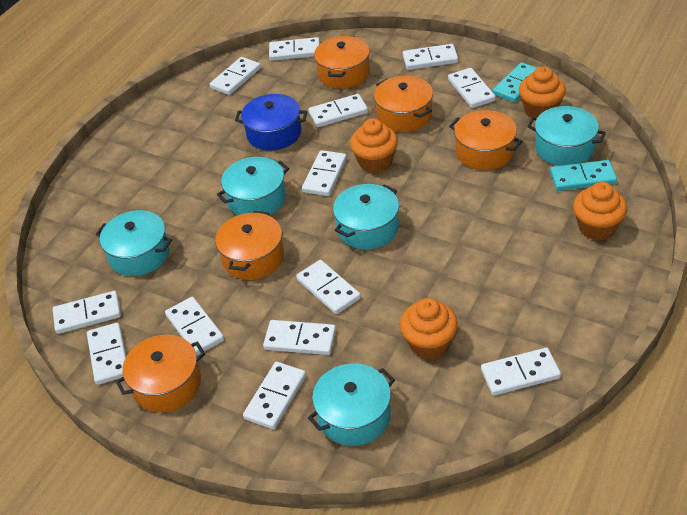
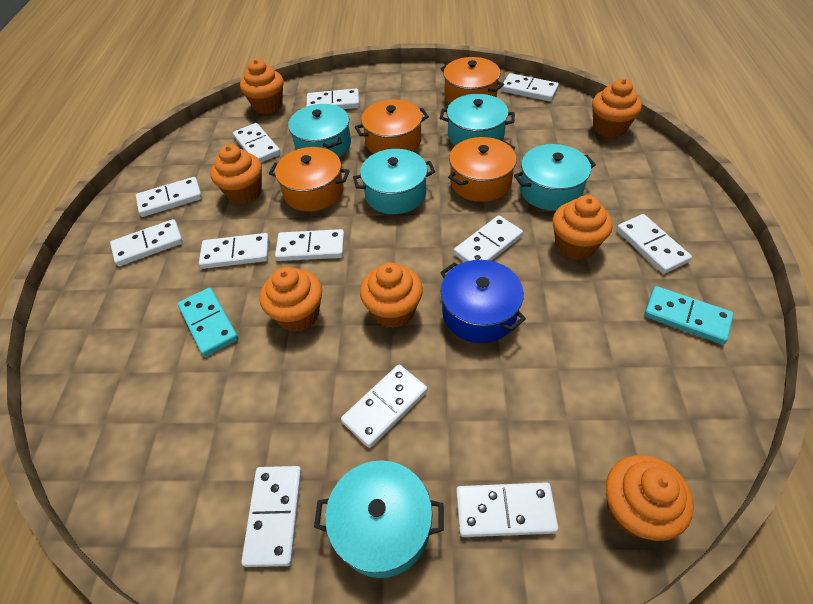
orange cupcake: 4 -> 7
orange pot: 5 -> 4
white domino: 13 -> 12

